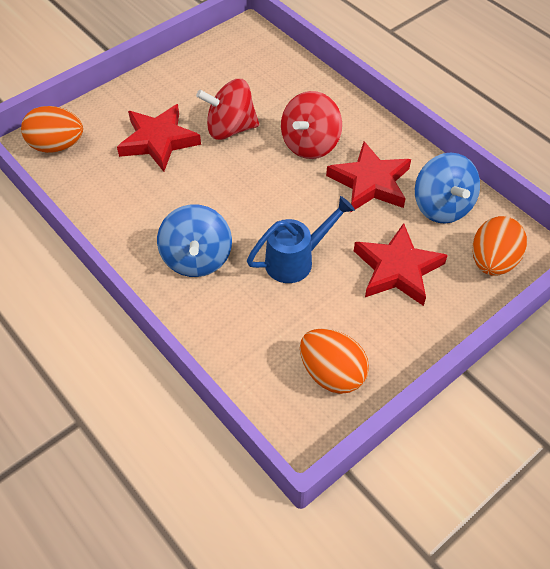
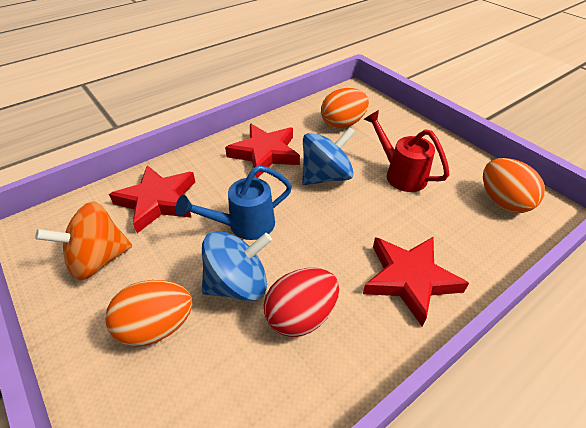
orange spinning top: 0 -> 1
red egg: 0 -> 1
red spinning top: 2 -> 0
red watering can: 0 -> 1

